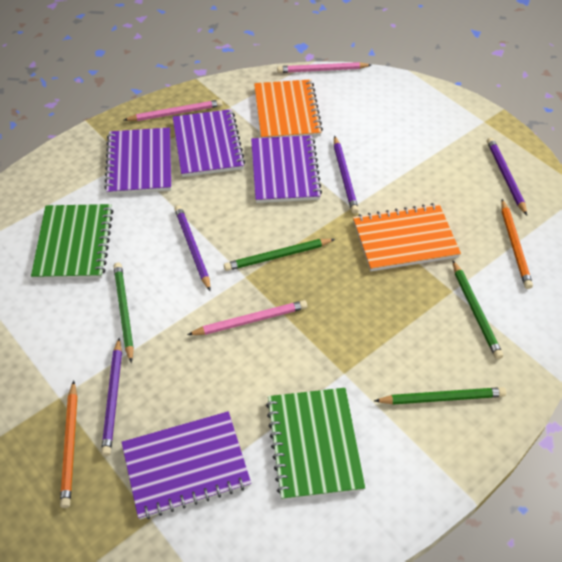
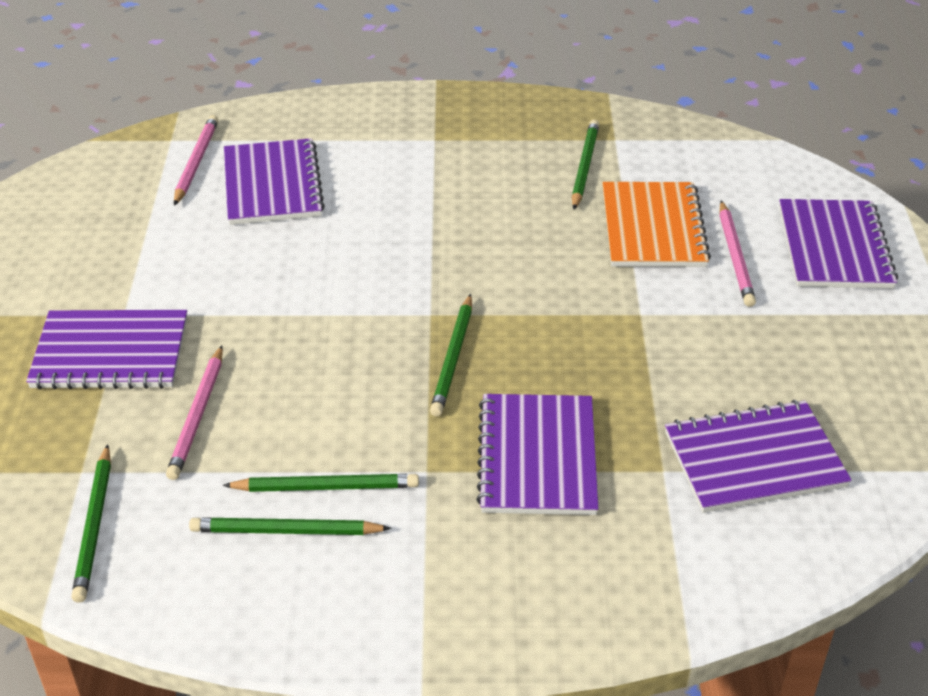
green notebook: 2 -> 0
green pencil: 4 -> 5
orange notebook: 2 -> 1
orange pencil: 2 -> 0
purple notebook: 4 -> 5
purple pencil: 4 -> 0

